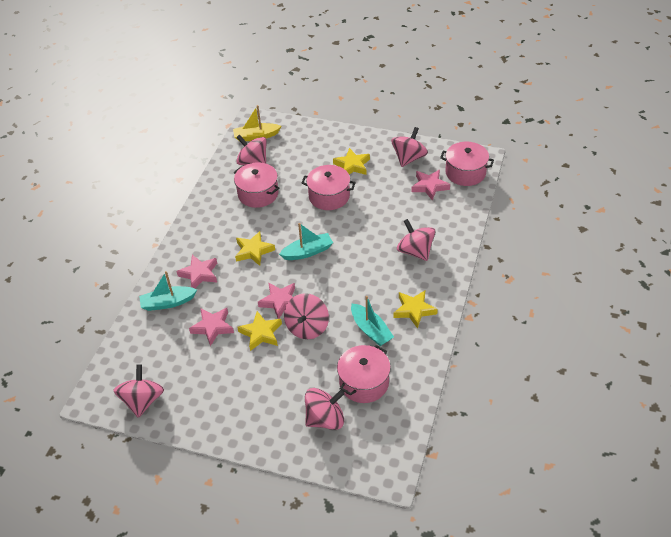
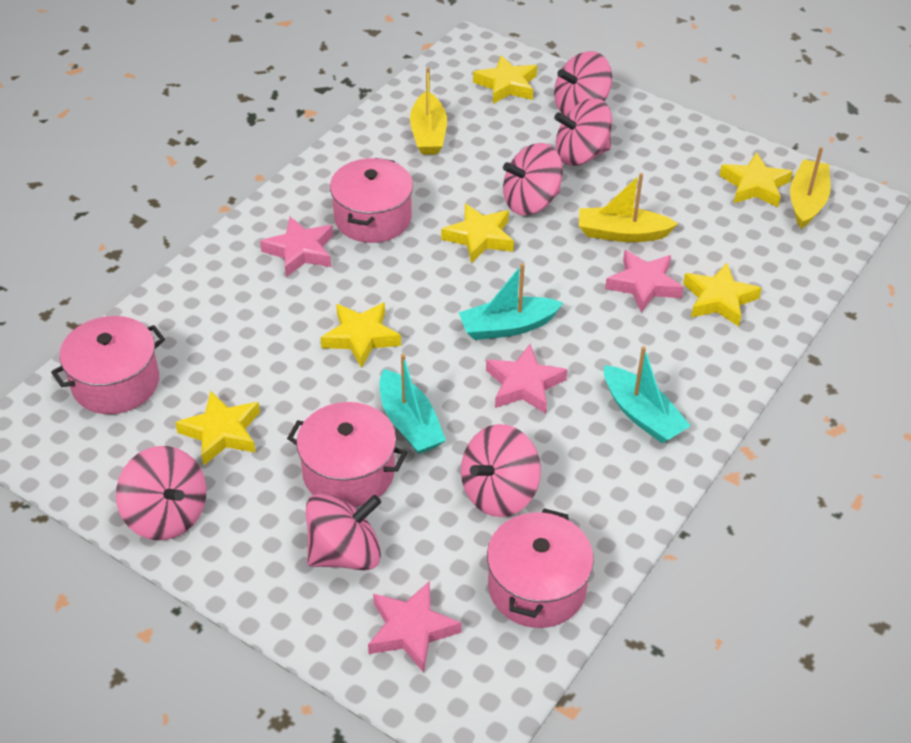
yellow boat: 1 -> 3
yellow star: 4 -> 6

